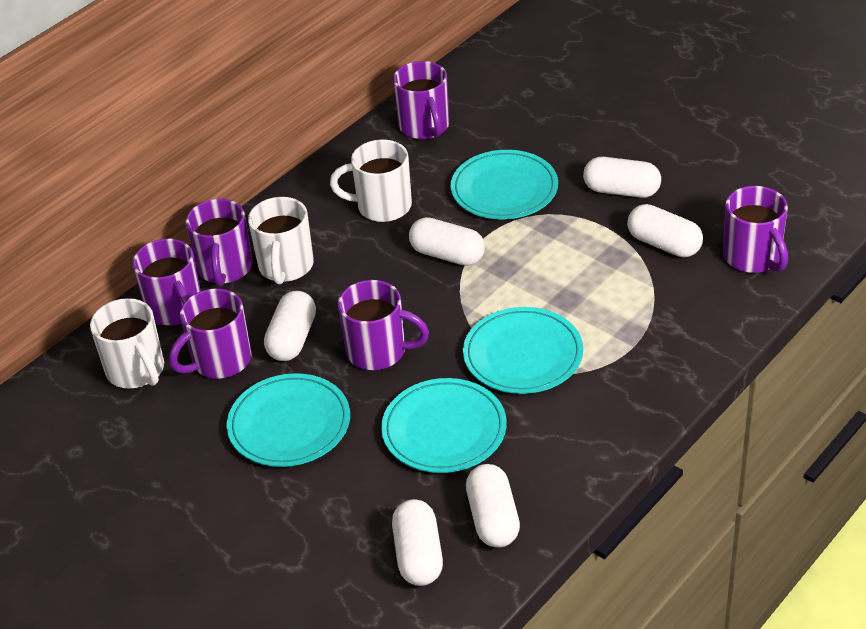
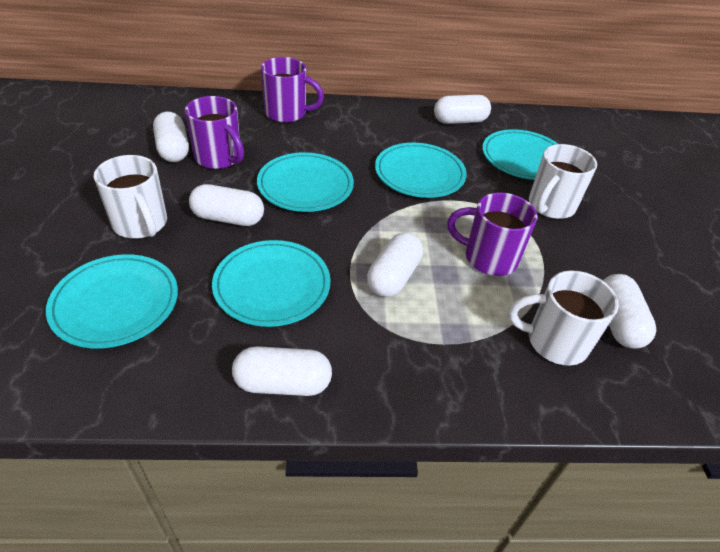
purple mug: 6 -> 3
turquoise plate: 4 -> 5

